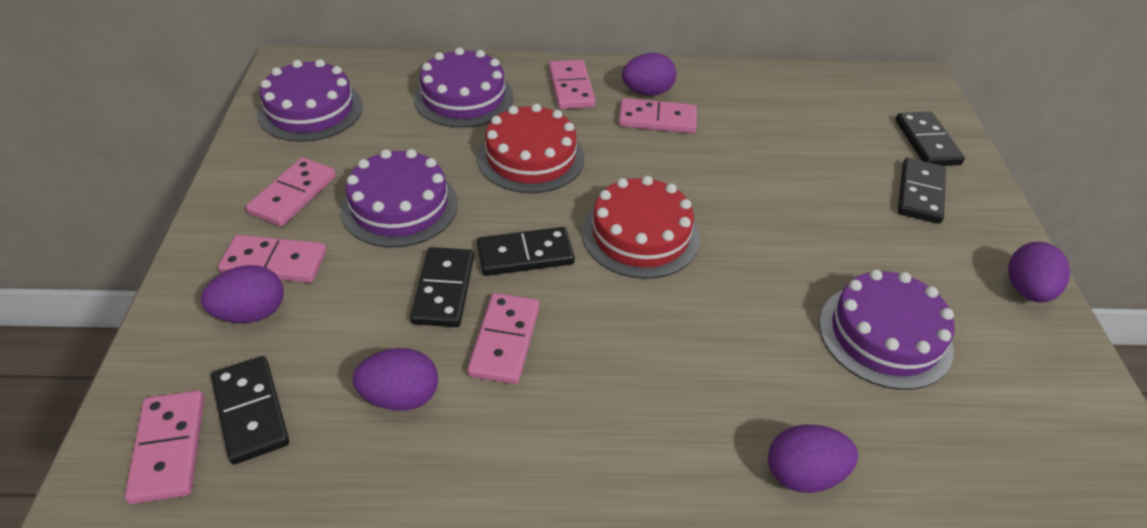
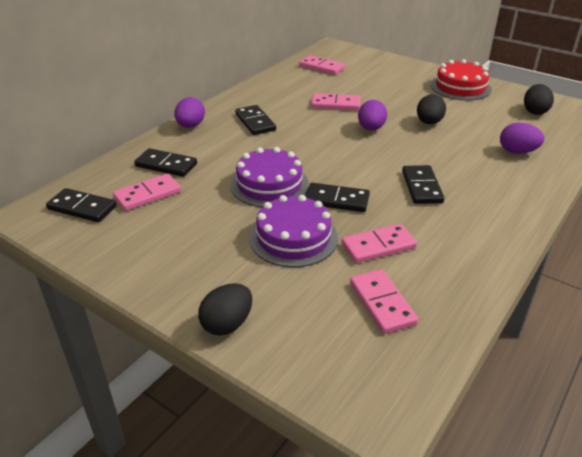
black egg: 0 -> 3
pink domino: 6 -> 5
purple cake: 4 -> 2
purple egg: 5 -> 3
red cake: 2 -> 1

